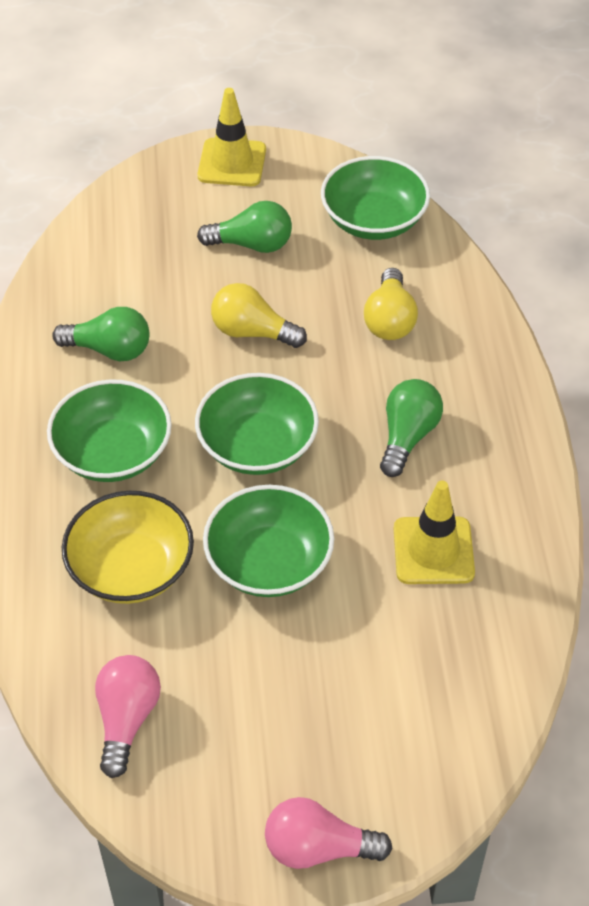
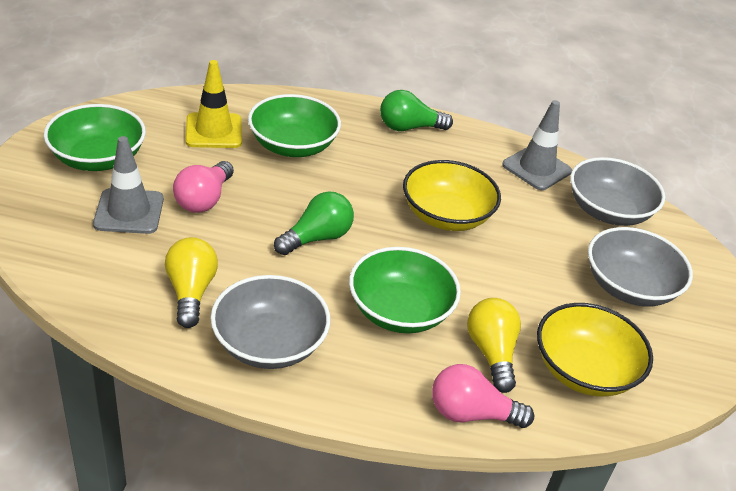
green bowl: 4 -> 3
green light bulb: 3 -> 2
grey bowl: 0 -> 3
grey traffic cone: 0 -> 2
yellow bowl: 1 -> 2
yellow traffic cone: 2 -> 1

